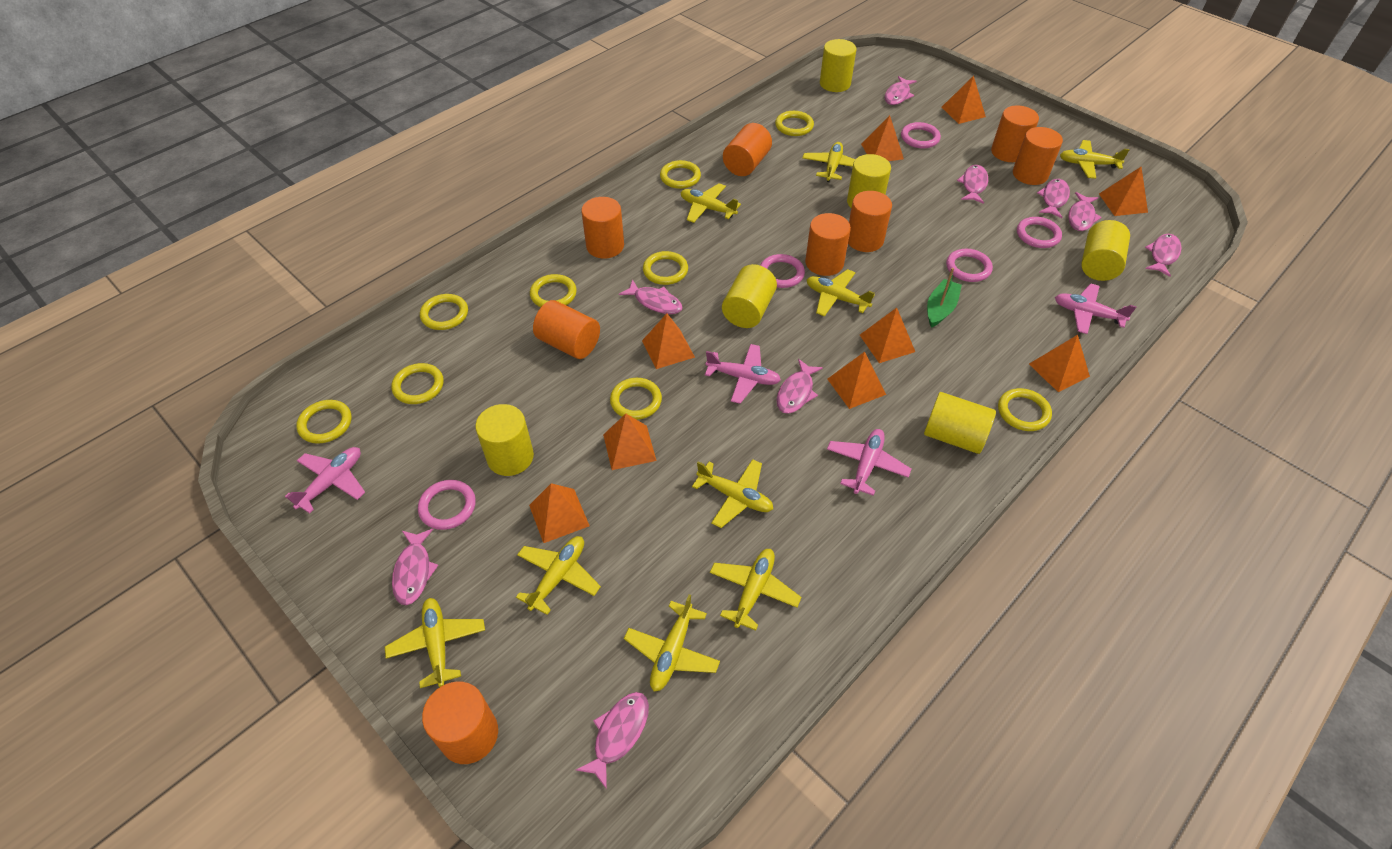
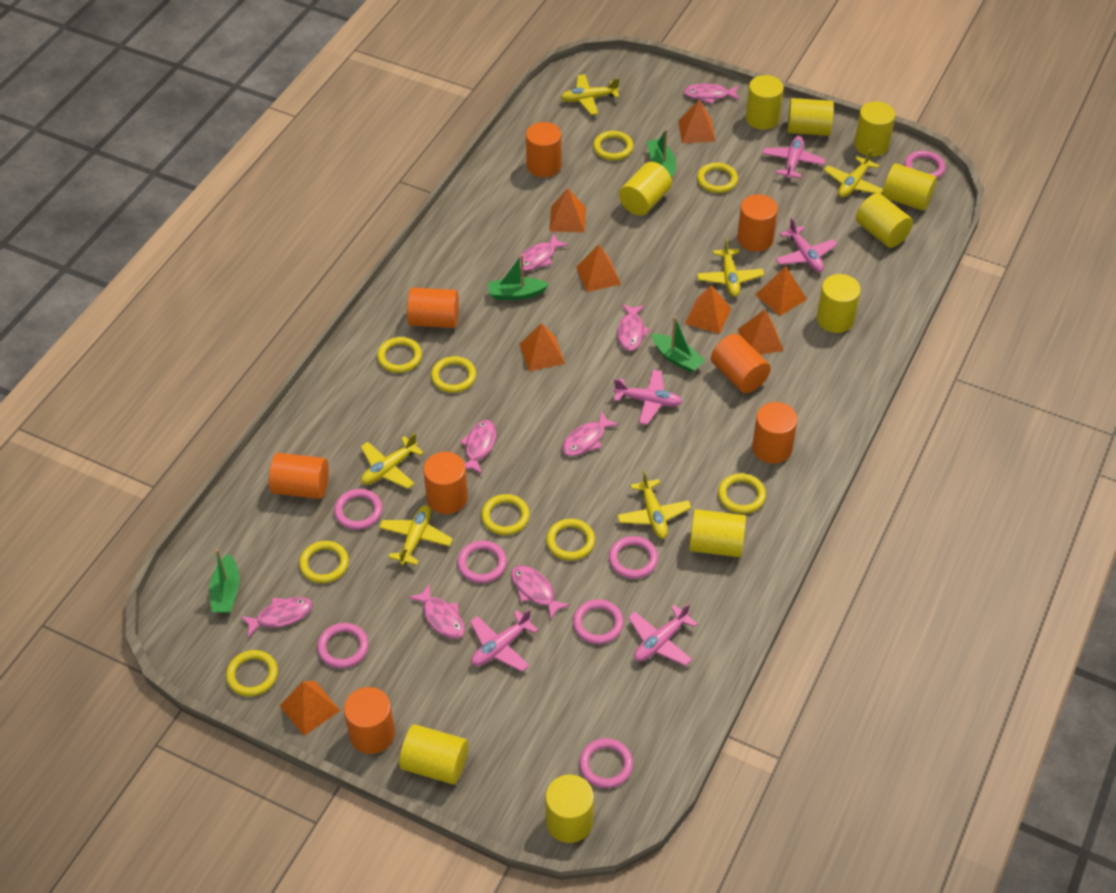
green boat: 1 -> 4
orange pyramid: 9 -> 8
pink fish: 9 -> 8
pink plane: 4 -> 5
pink ring: 5 -> 7
yellow cylinder: 6 -> 10
yellow plane: 9 -> 6

